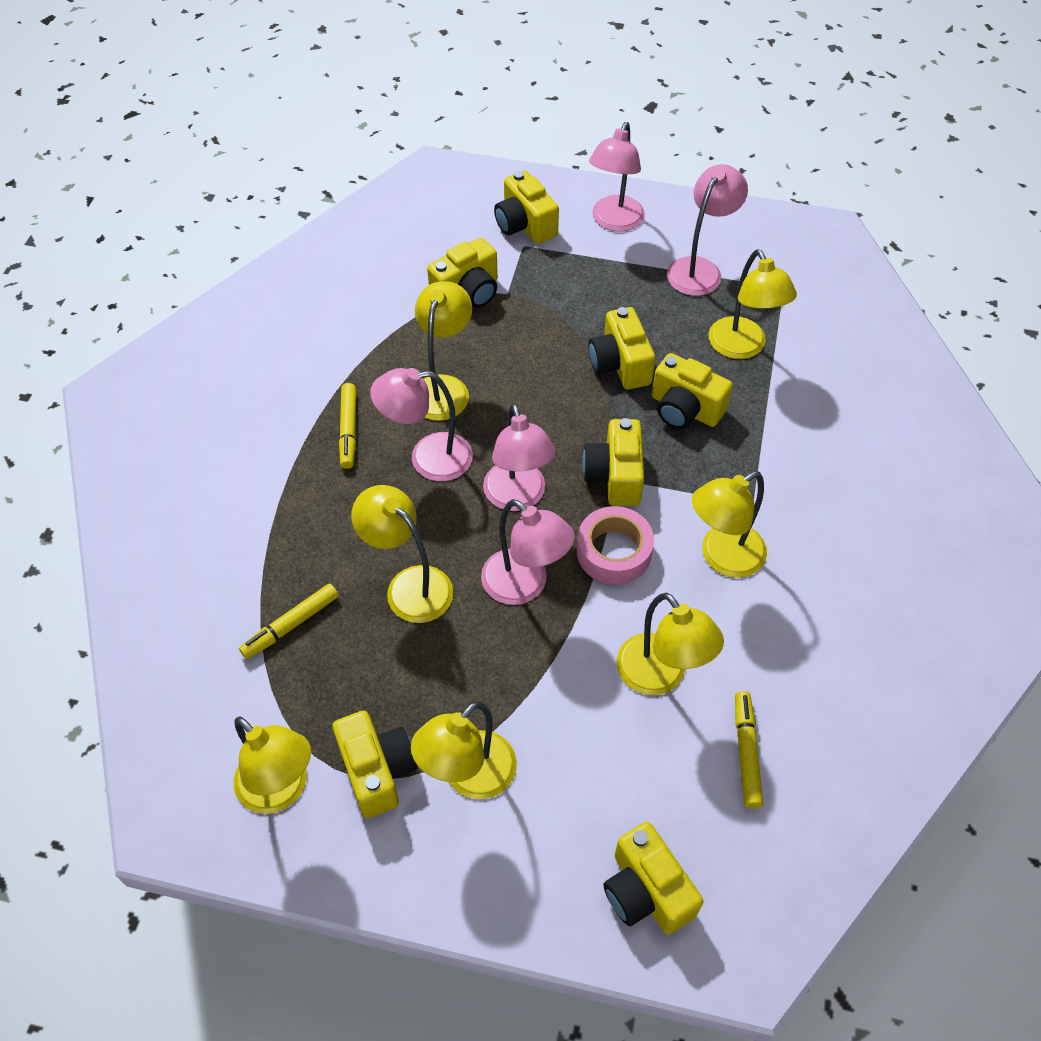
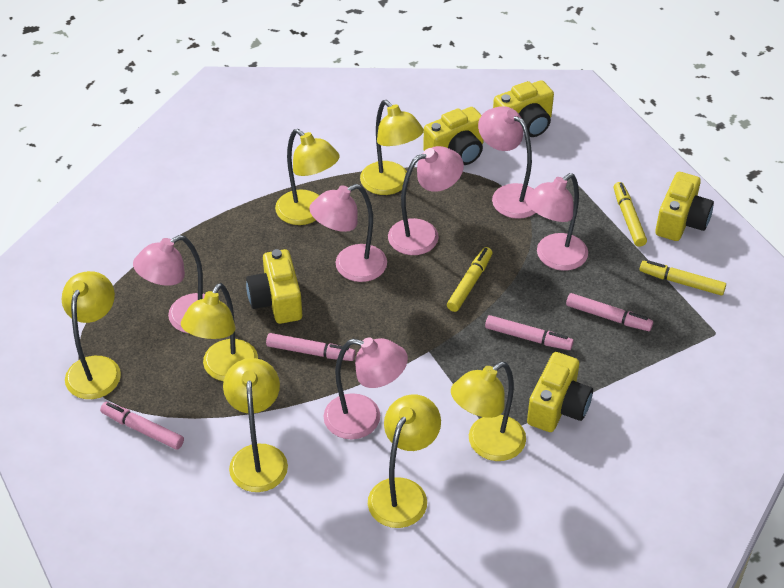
pink lamp: 5 -> 6
pink marker: 0 -> 4
pink tape: 1 -> 0
yellow camera: 7 -> 5

